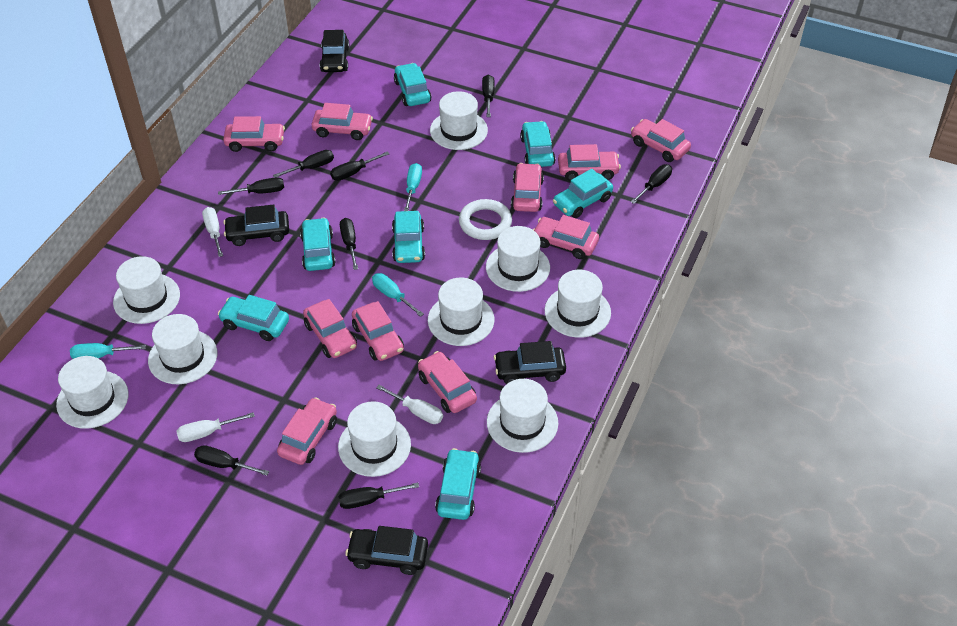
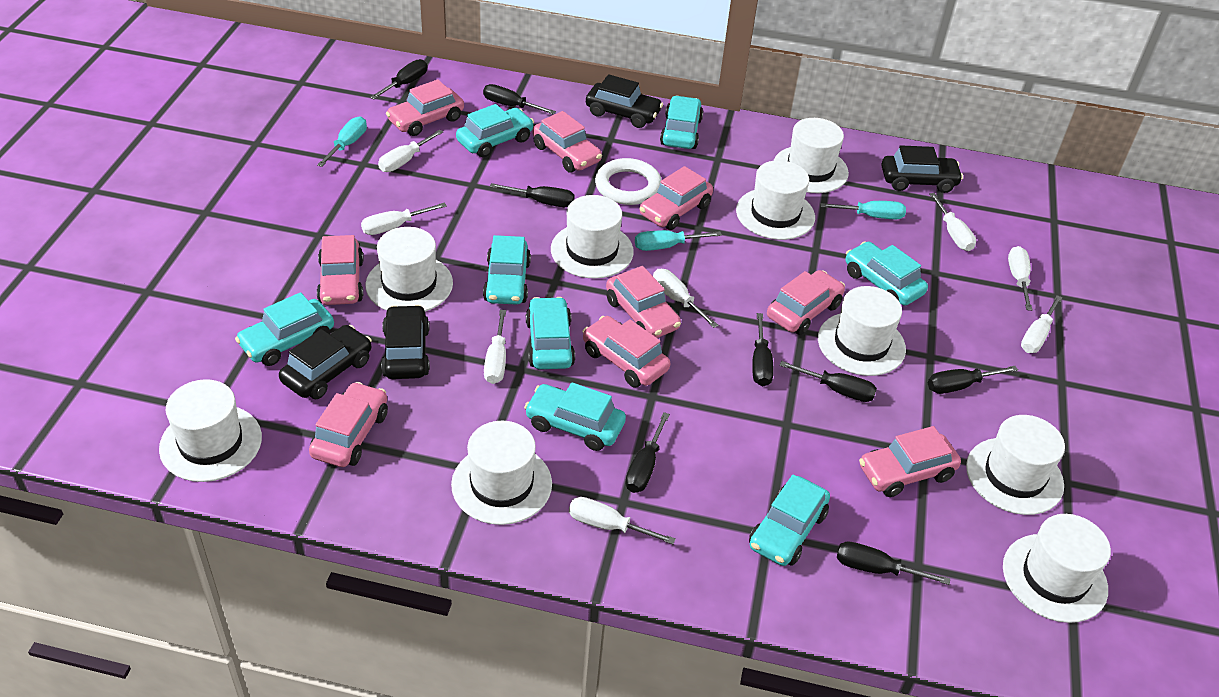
pink car: 10 -> 9
turquoise car: 7 -> 8
white screwdriver: 3 -> 8

